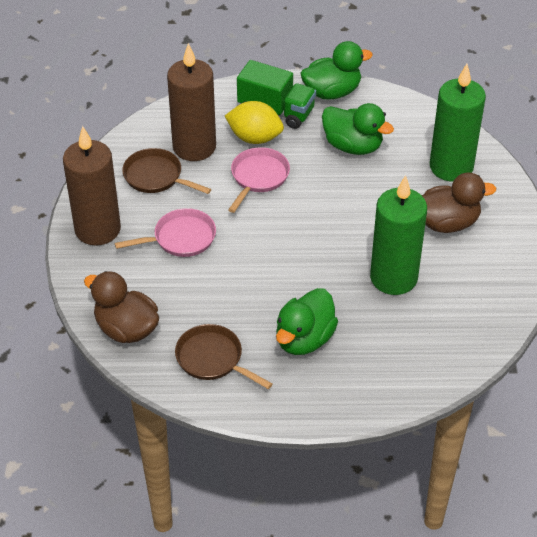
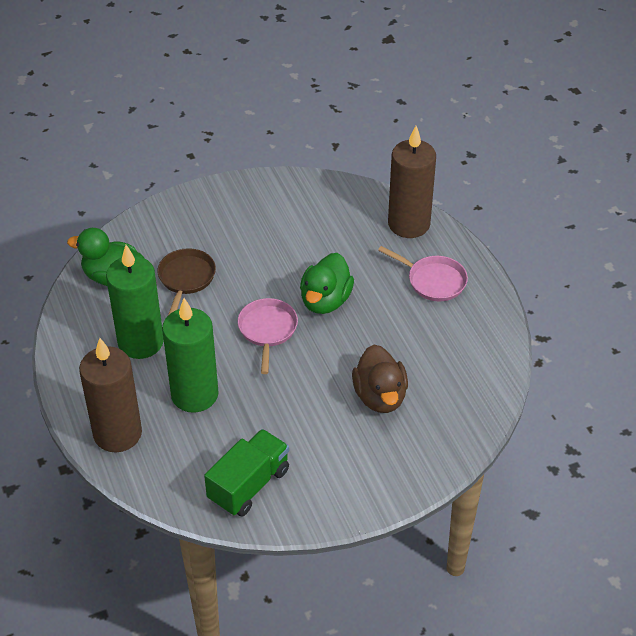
brown duck: 2 -> 1
brown pan: 2 -> 1
green duck: 3 -> 2
yellow lemon: 1 -> 0

